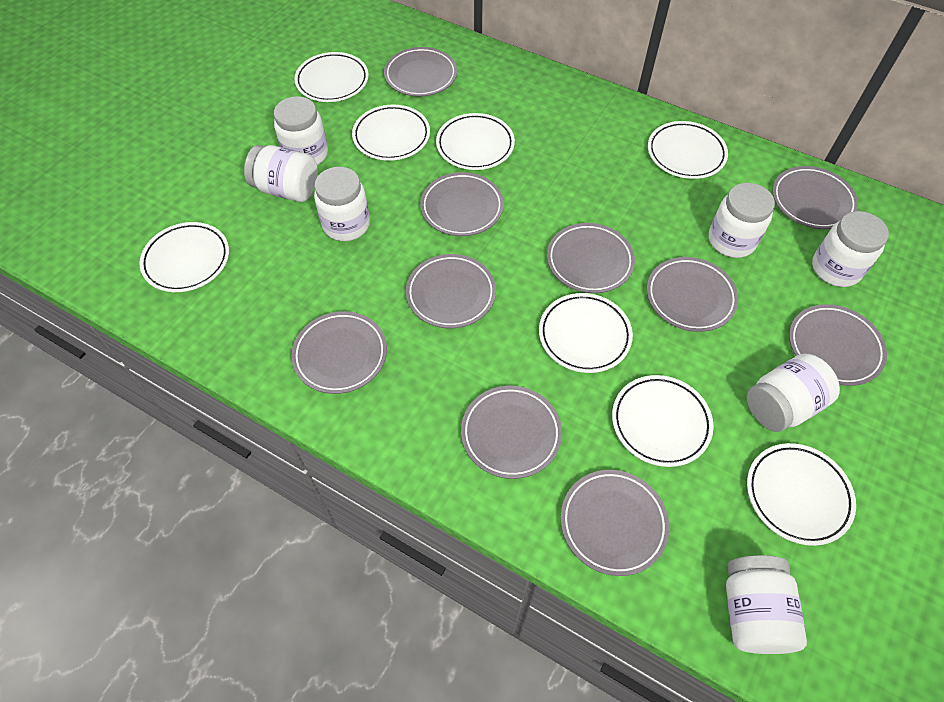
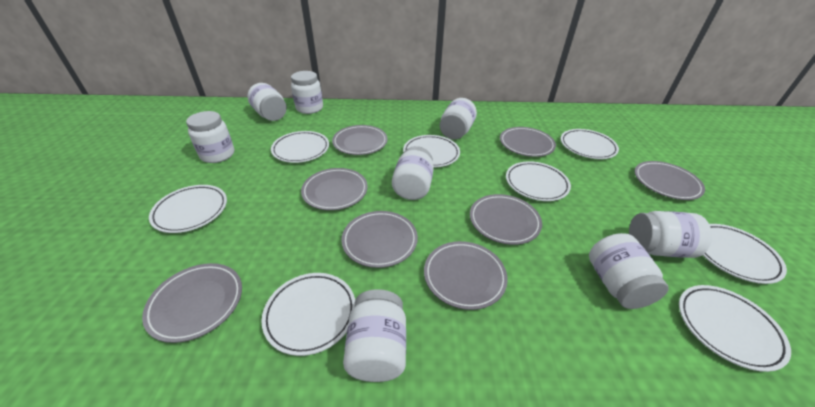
grey plate: 10 -> 8
white jar: 7 -> 8

